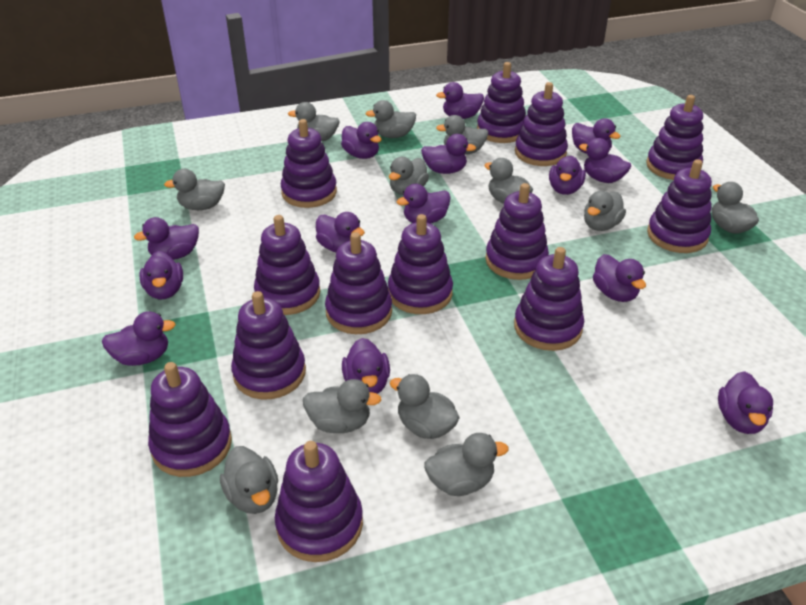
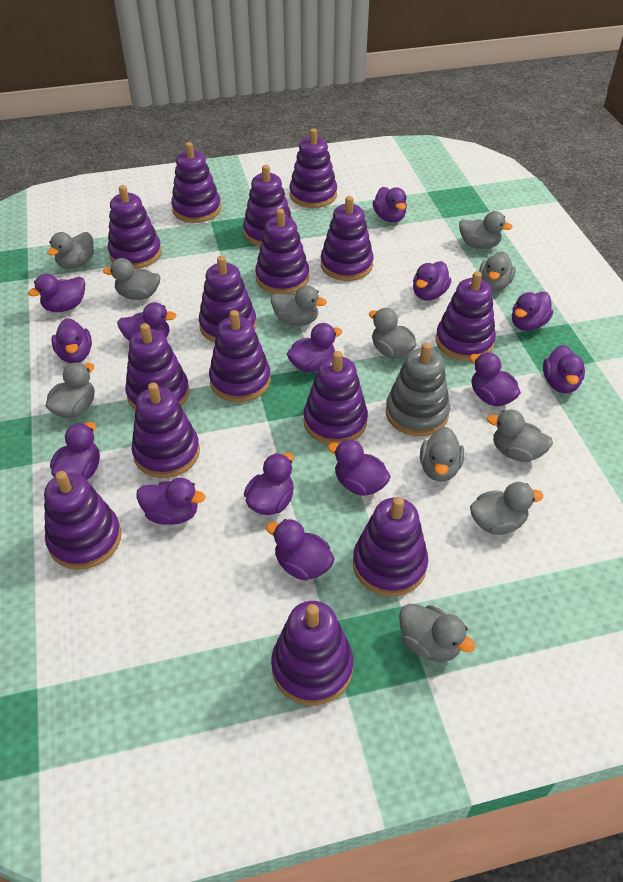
grey duck: 12 -> 11
grey stacking toy: 0 -> 1
purple stacking toy: 13 -> 15

